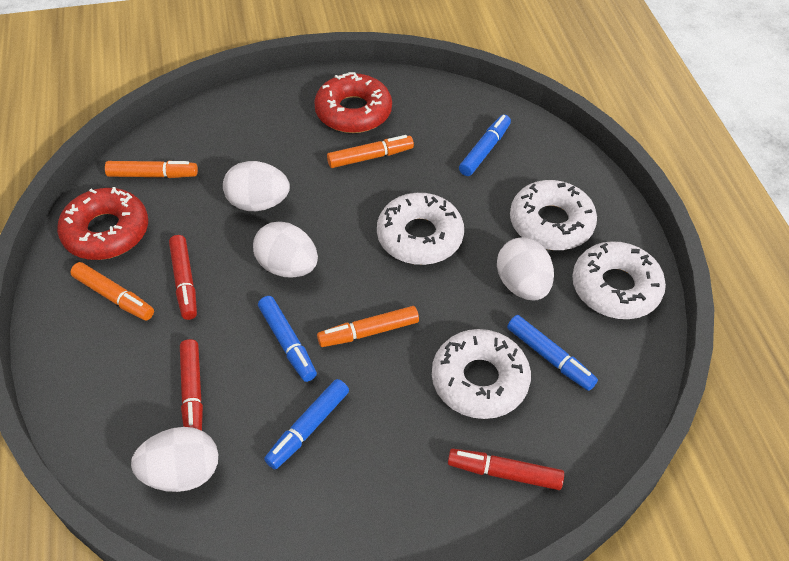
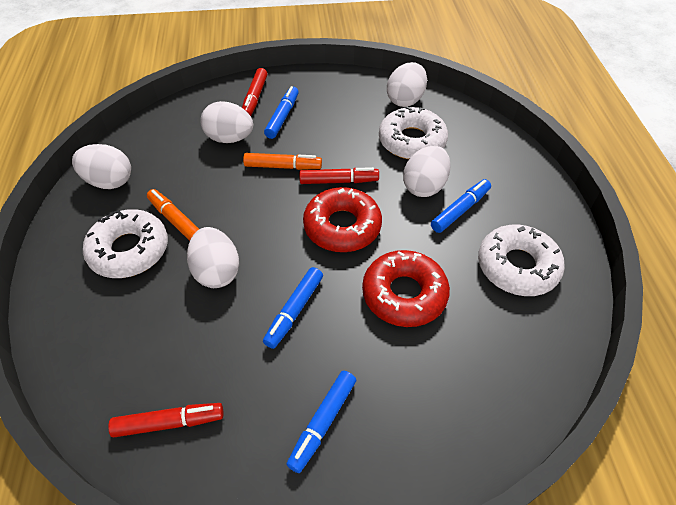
orange marker: 4 -> 2
white donut: 4 -> 3
white egg: 4 -> 5

